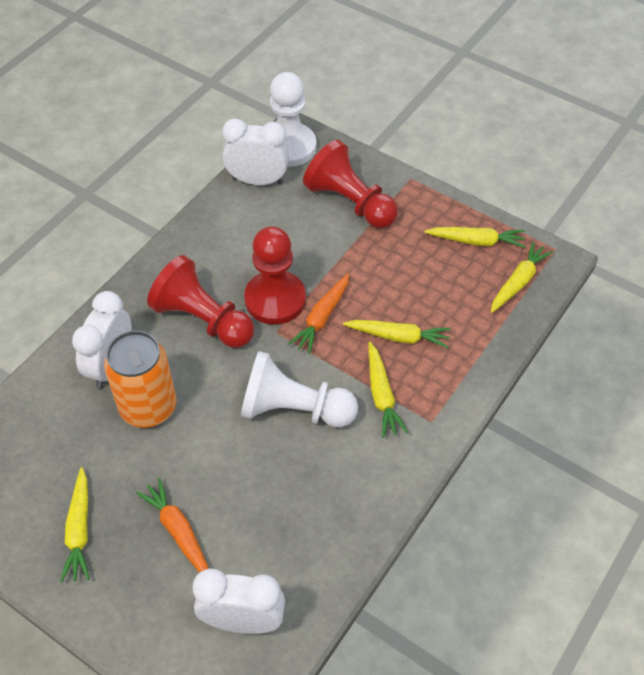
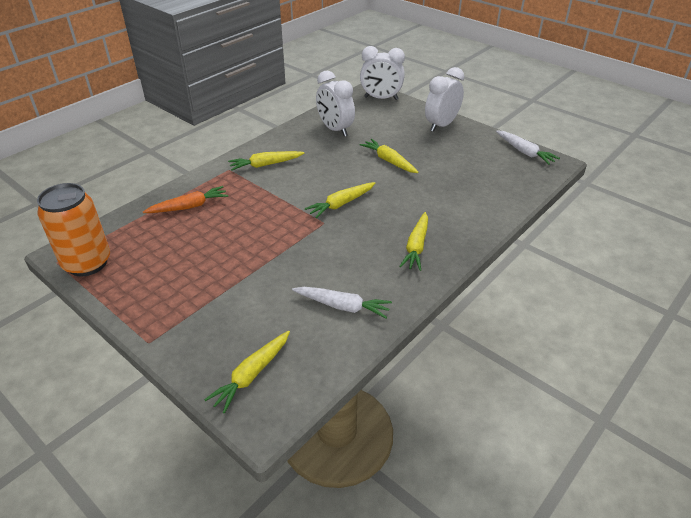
orange carrot: 2 -> 1
red pawn: 3 -> 0
white carrot: 0 -> 2
white pawn: 2 -> 0

